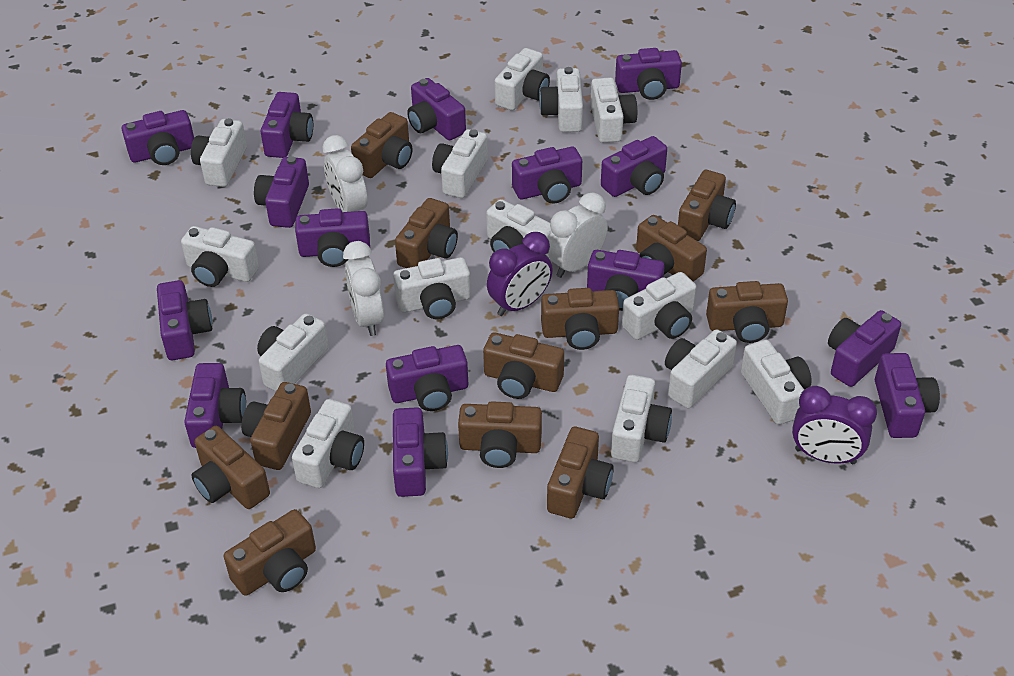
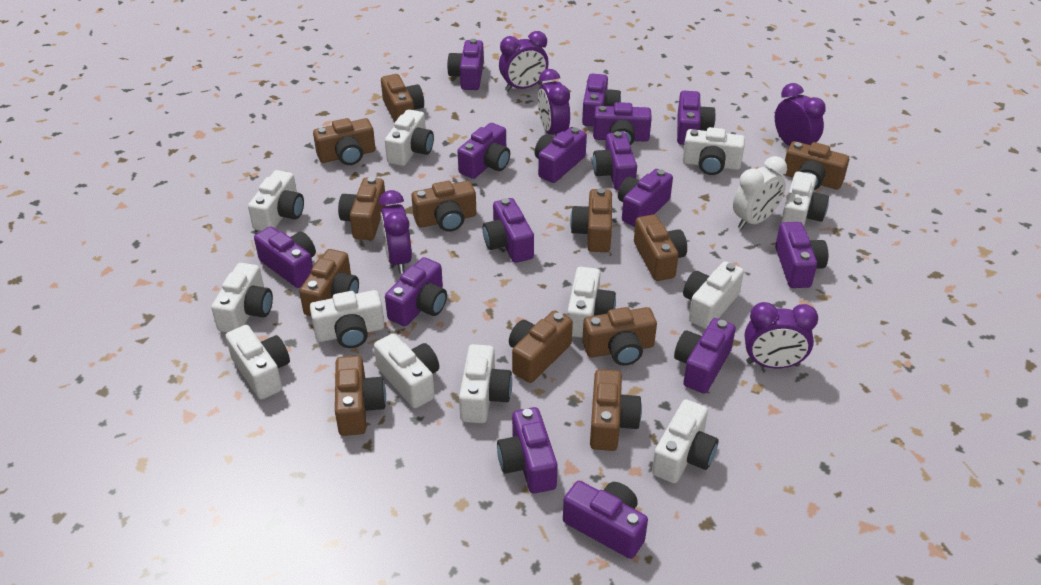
purple clock: 2 -> 5
white camera: 14 -> 12
white clock: 3 -> 1

